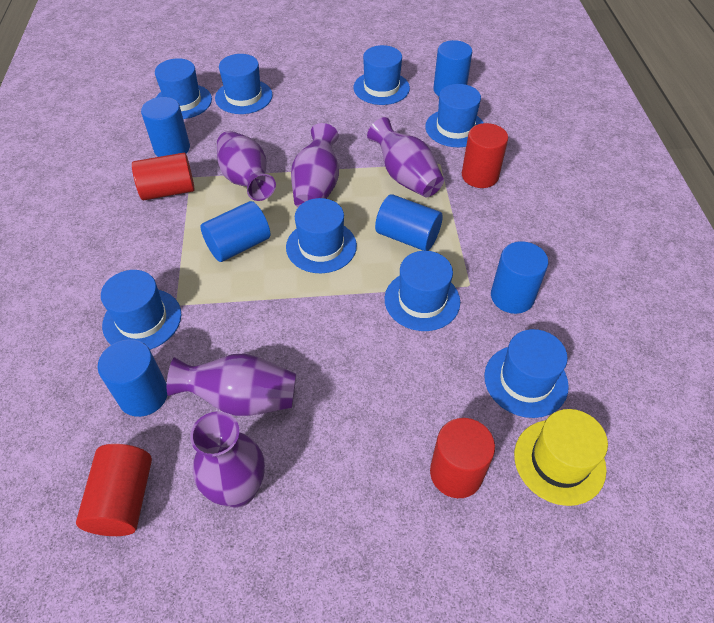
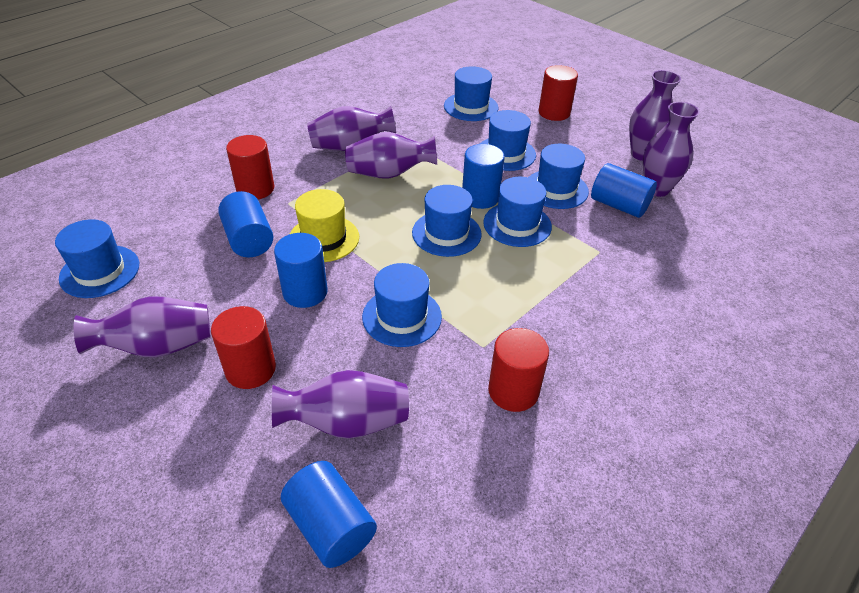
blue cylinder: 6 -> 5
blue hat: 8 -> 7
purple vase: 5 -> 6

